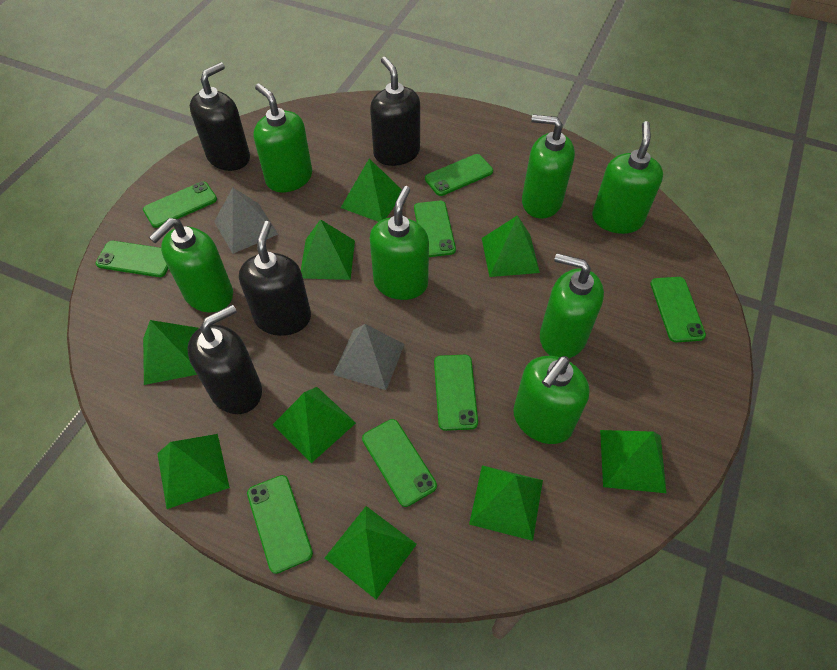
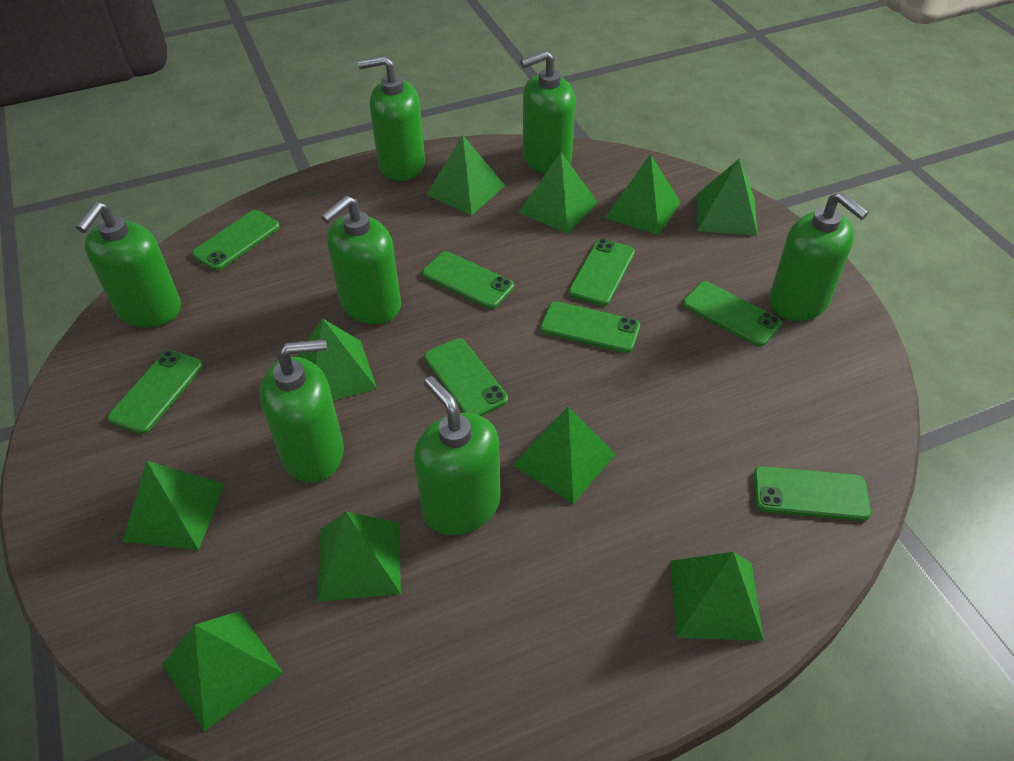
black soap dispenser: 4 -> 0
green pyramid: 9 -> 10
grey pyramid: 2 -> 0

